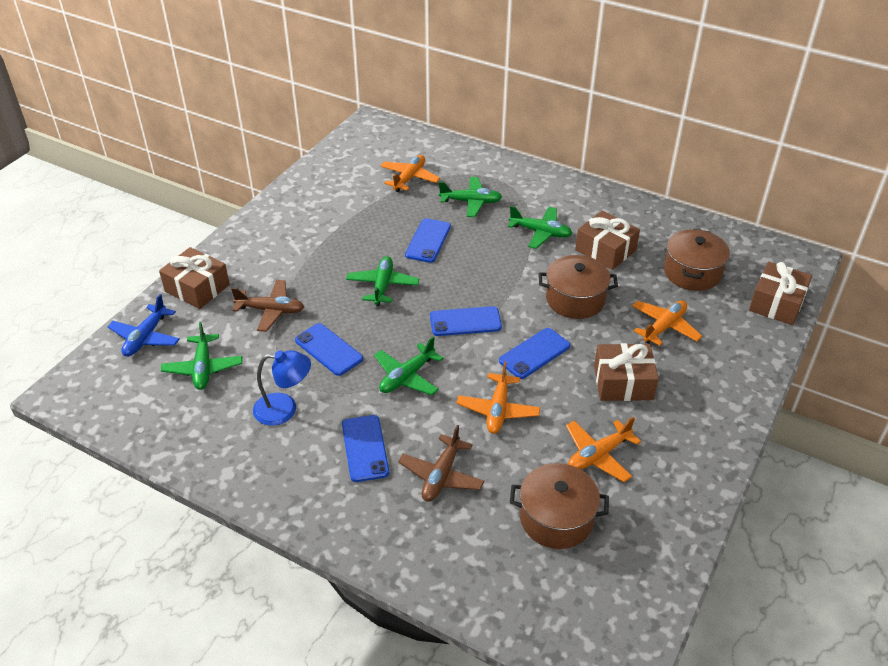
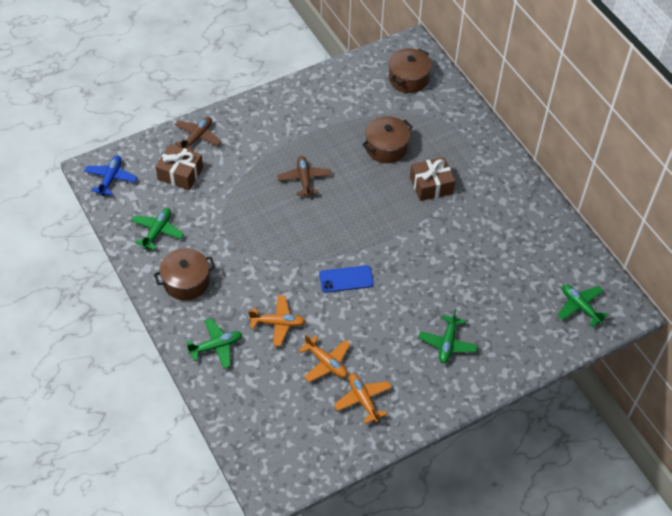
blue lamp: 1 -> 0
blue phone: 5 -> 1
brown gift: 4 -> 2
green plane: 5 -> 4
orange plane: 4 -> 3

